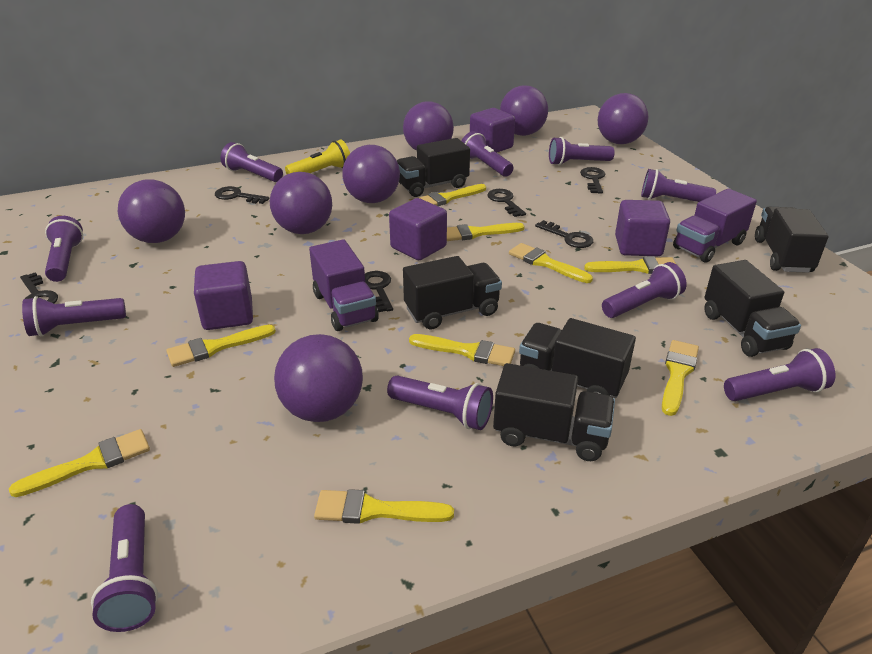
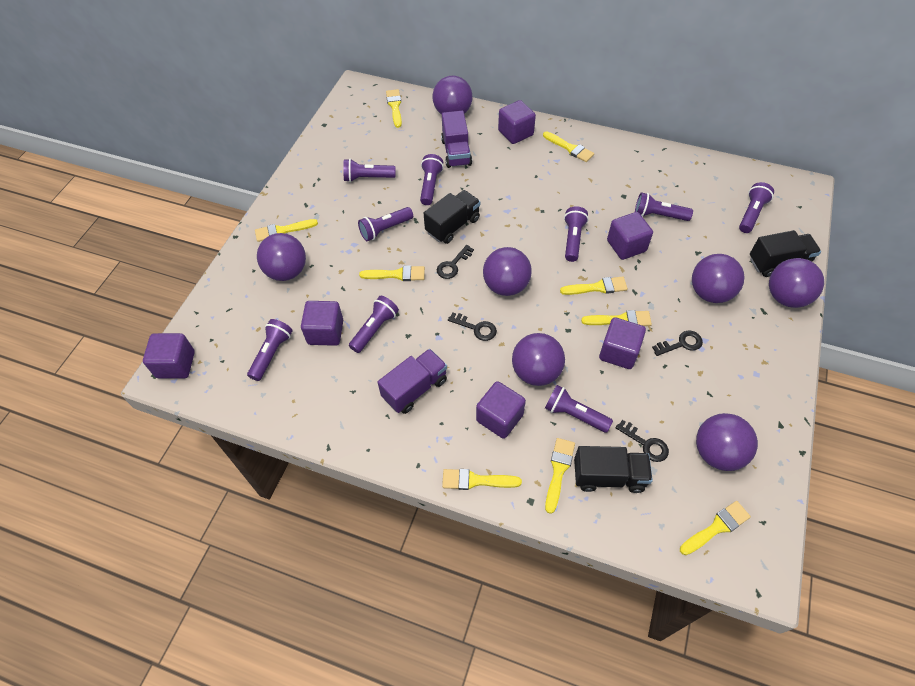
black key: 6 -> 4
black truck: 6 -> 3
purple cube: 4 -> 6
purple flashlight: 10 -> 9
yellow flashlight: 1 -> 0

